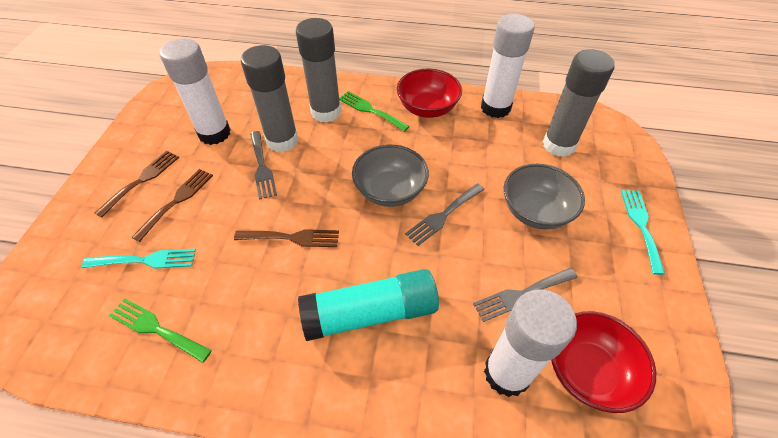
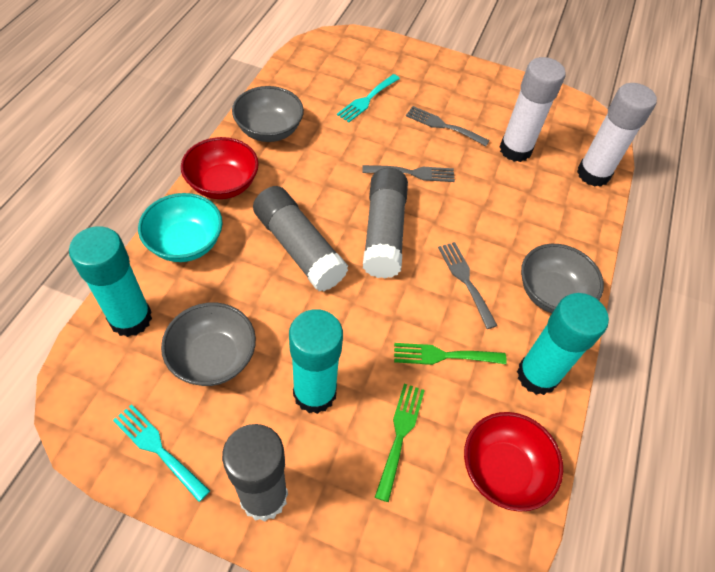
brown fork: 3 -> 0
grey bowl: 2 -> 3
turquoise bowl: 0 -> 1
turquoise glue stick: 1 -> 3
white glue stick: 3 -> 2

